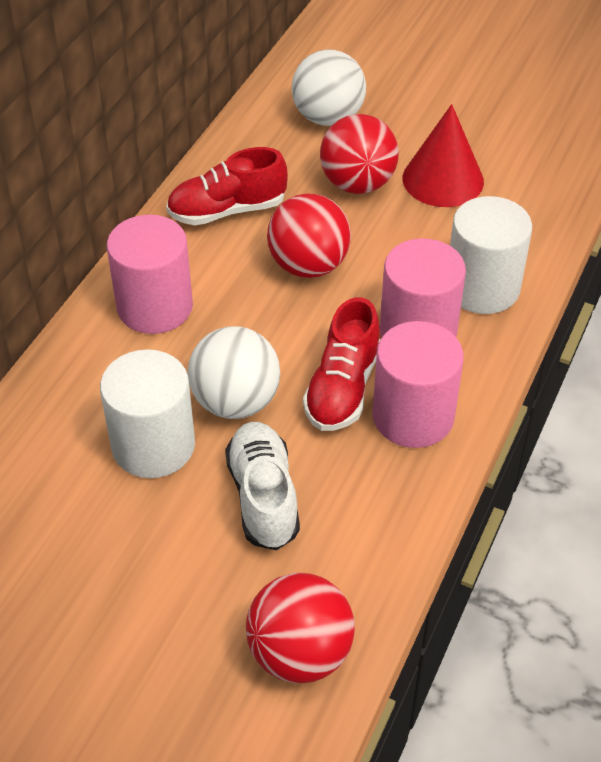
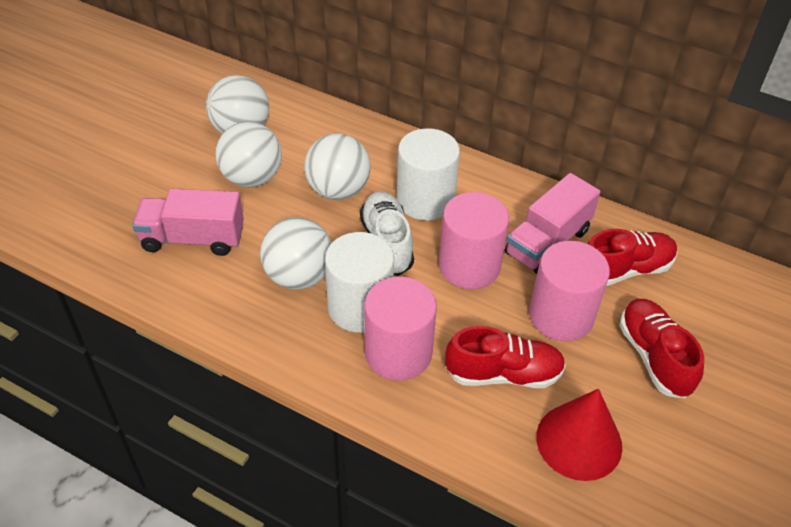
pink truck: 0 -> 2
red ball: 3 -> 0
red shoe: 2 -> 3
white ball: 2 -> 4

